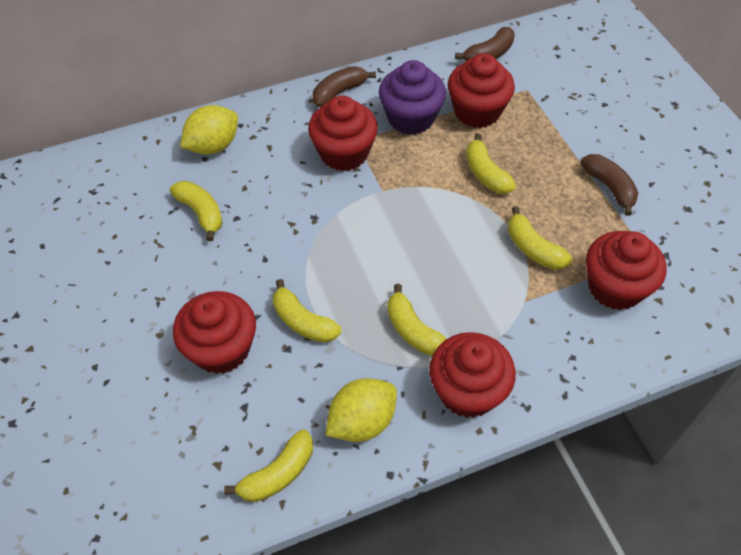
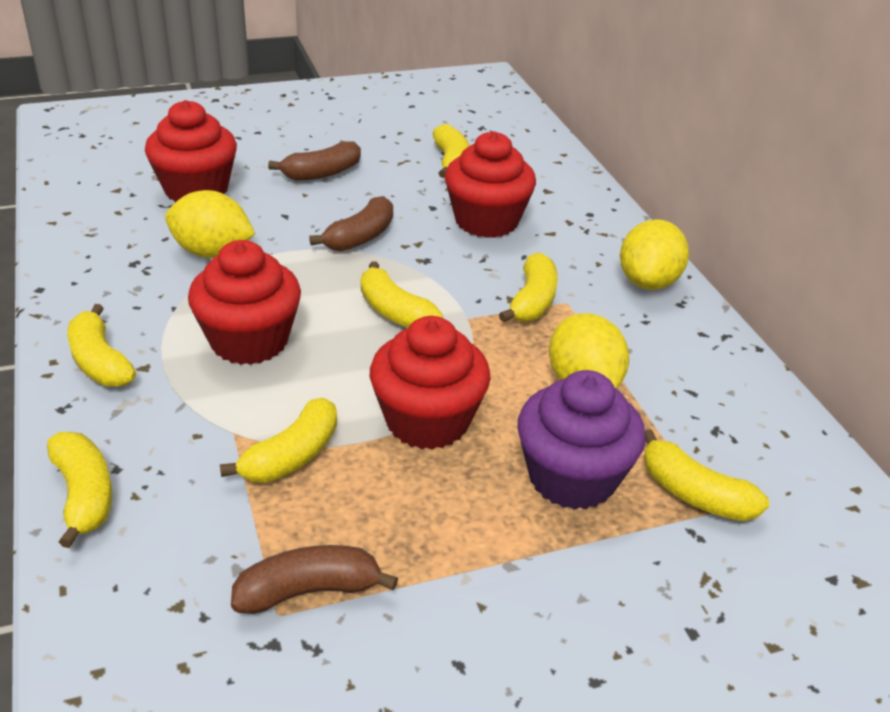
red cupcake: 5 -> 4
yellow banana: 6 -> 7
yellow lemon: 2 -> 3

